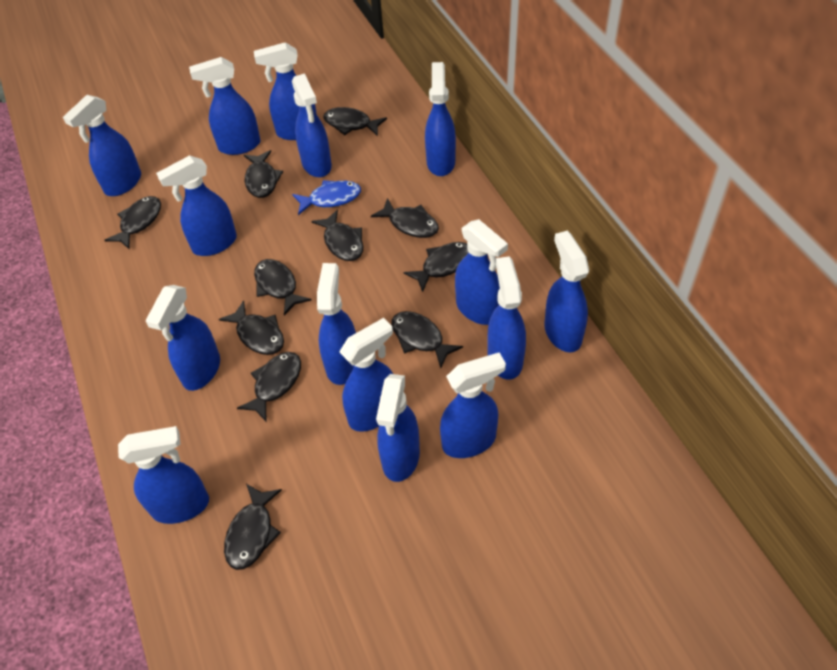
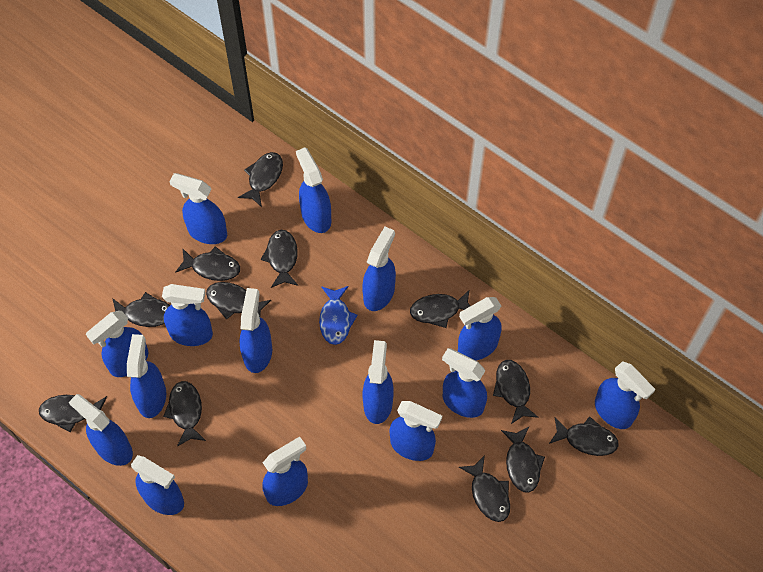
black fish: 11 -> 12

